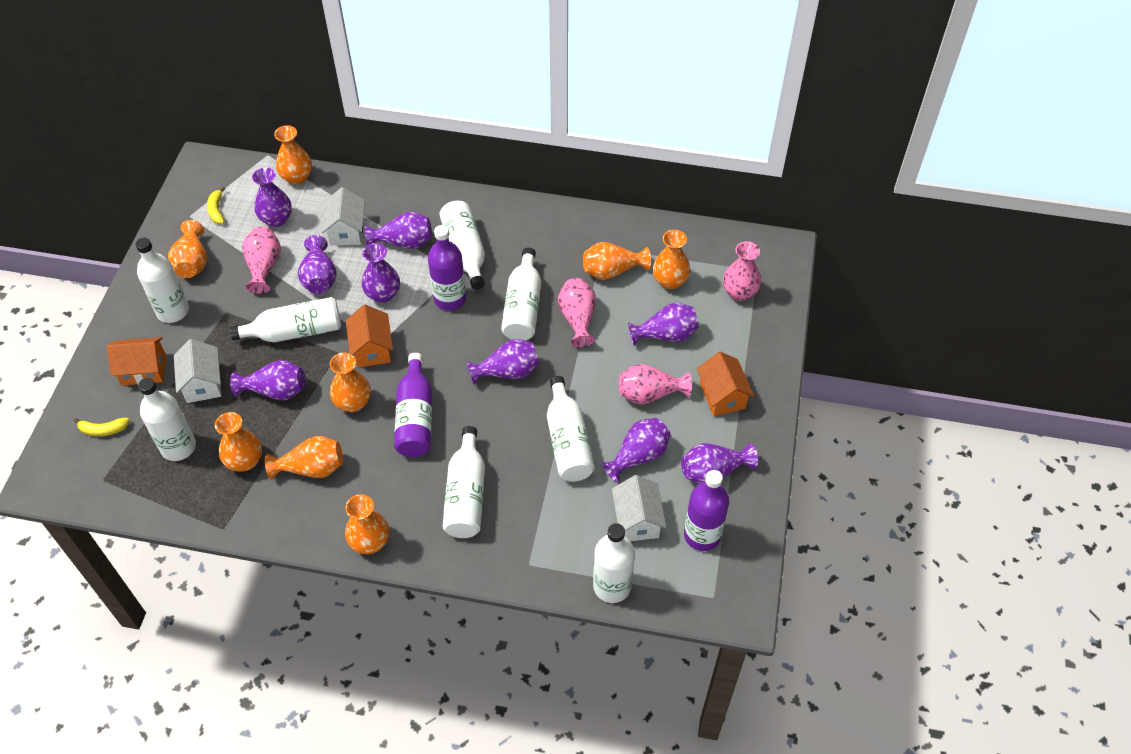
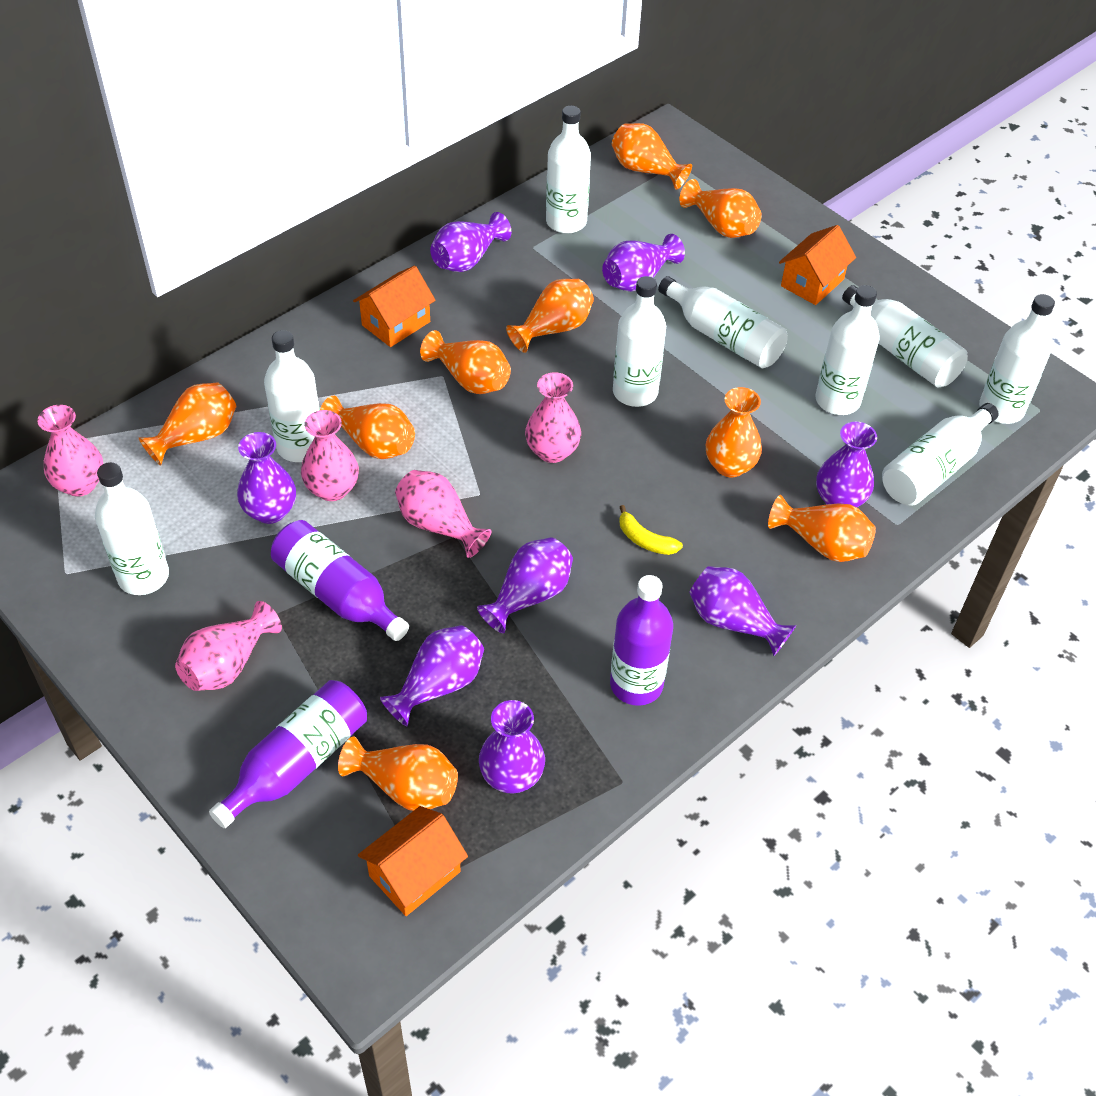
orange vase: 8 -> 9
pink vase: 4 -> 5
purple vase: 9 -> 8
white bottle: 8 -> 9
white house: 3 -> 0
yellow banana: 2 -> 1

